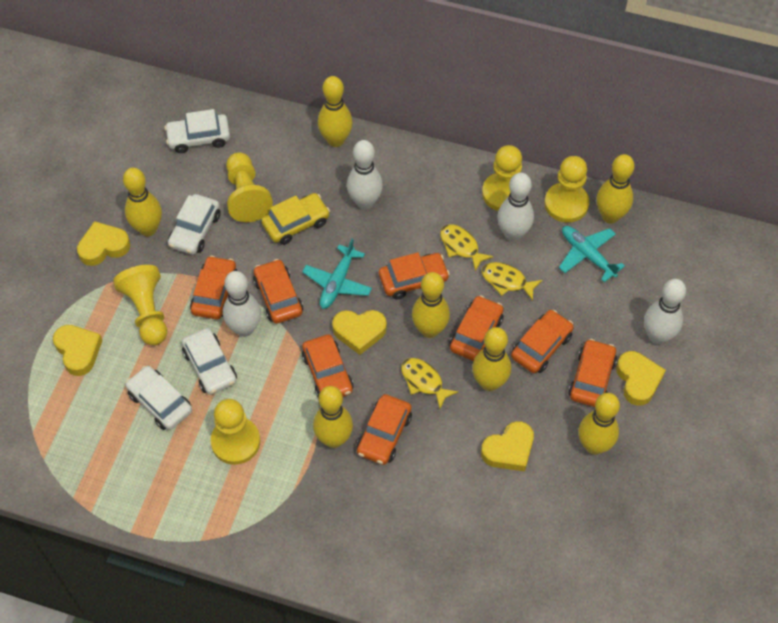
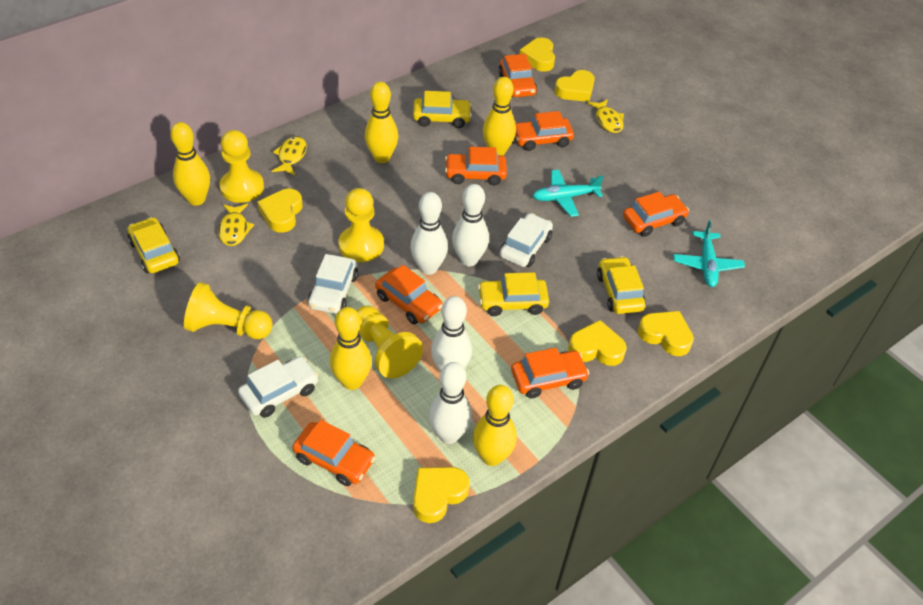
orange car: 8 -> 7
white car: 4 -> 3
yellow bowling pin: 7 -> 5
yellow car: 1 -> 4
yellow heart: 5 -> 6
yellow pawn: 5 -> 4

